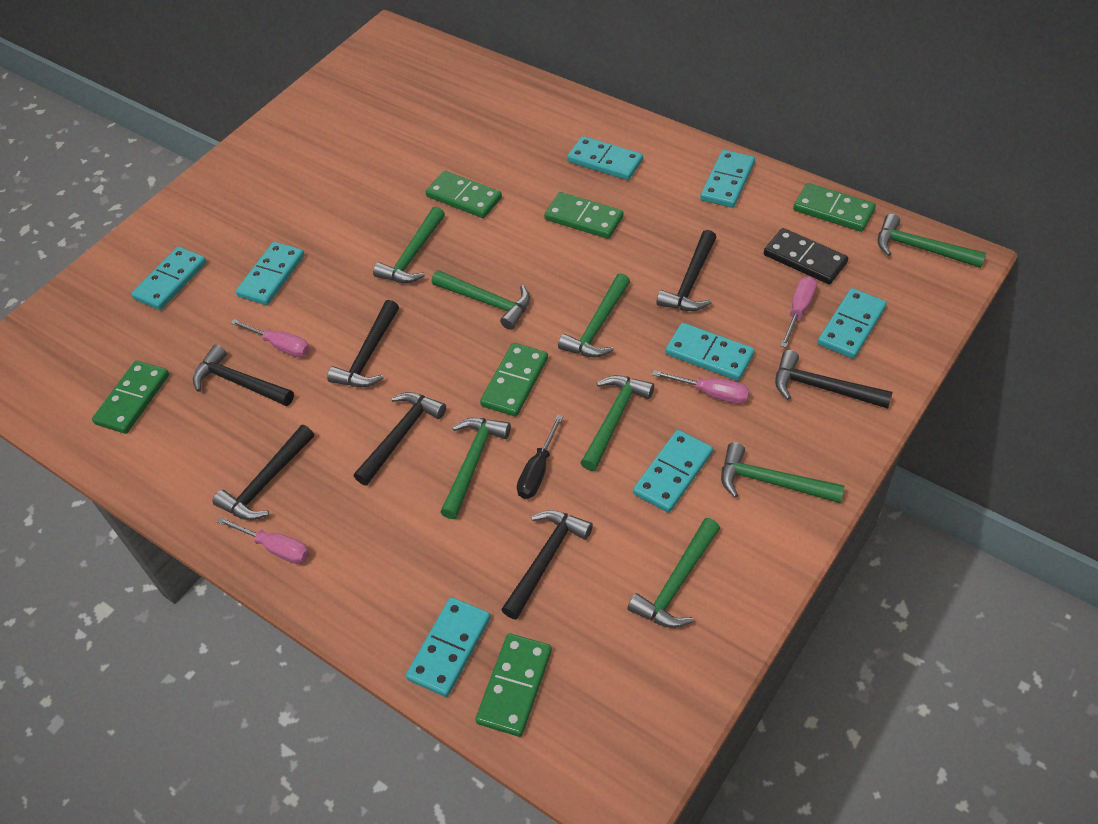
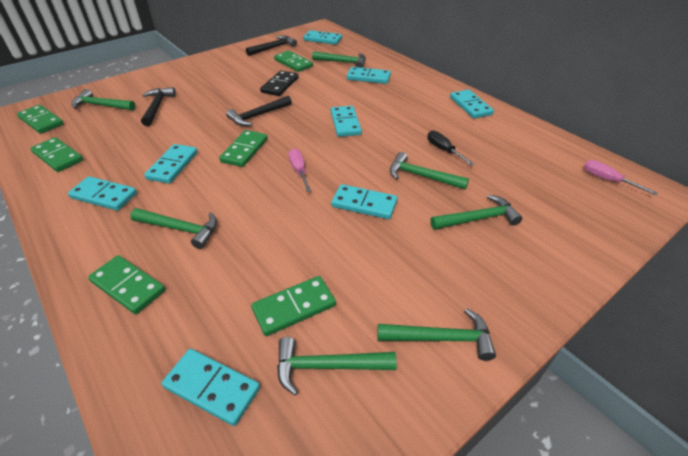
black hammer: 7 -> 3
green hammer: 8 -> 7
pink screwdriver: 4 -> 2

